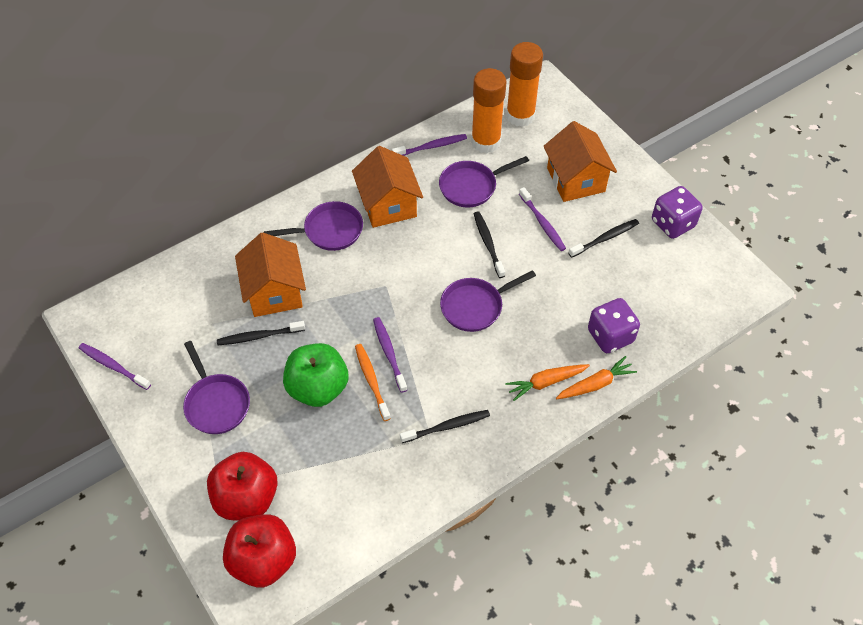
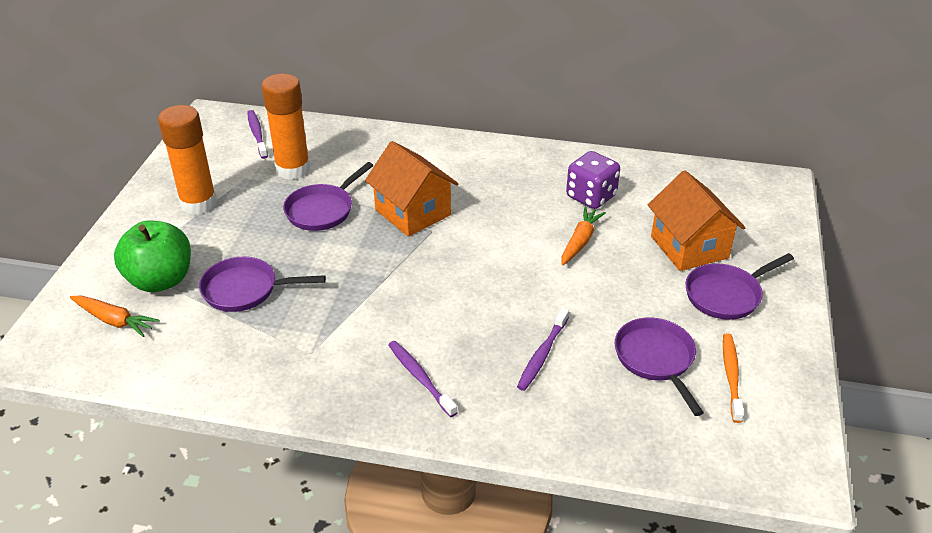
black toothbrush: 4 -> 0
orange house: 3 -> 2
purple dice: 2 -> 1
purple toothbrush: 4 -> 3
red apple: 2 -> 0

